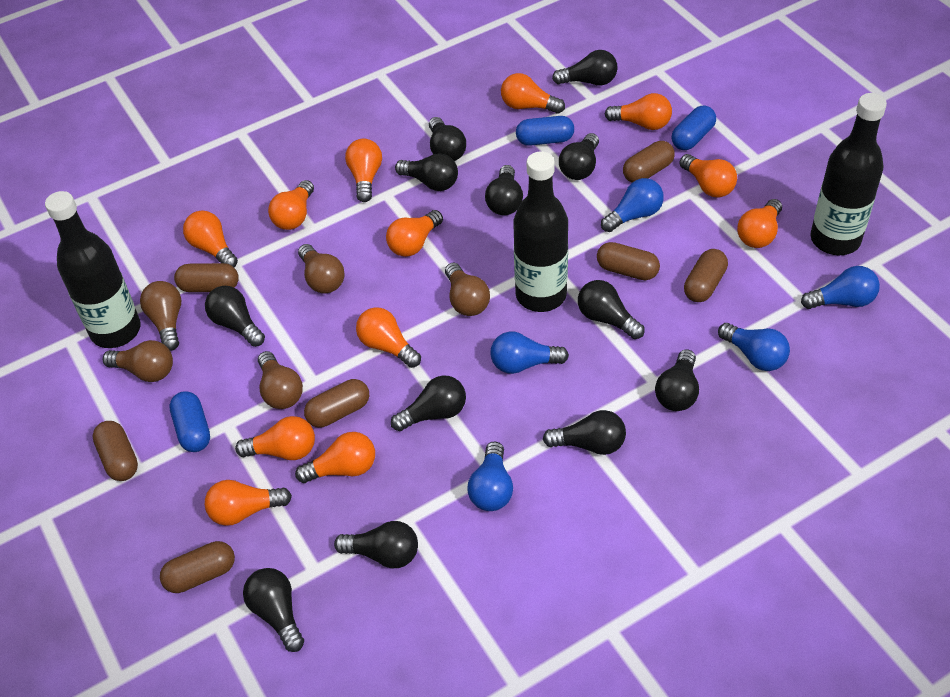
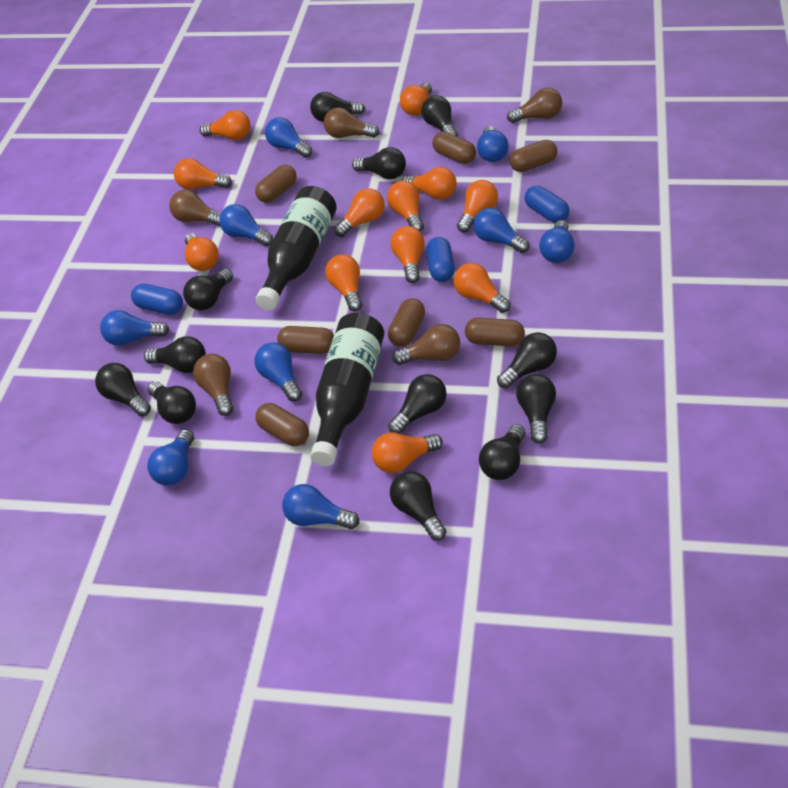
black bottle: 3 -> 2
blue light bulb: 5 -> 9

